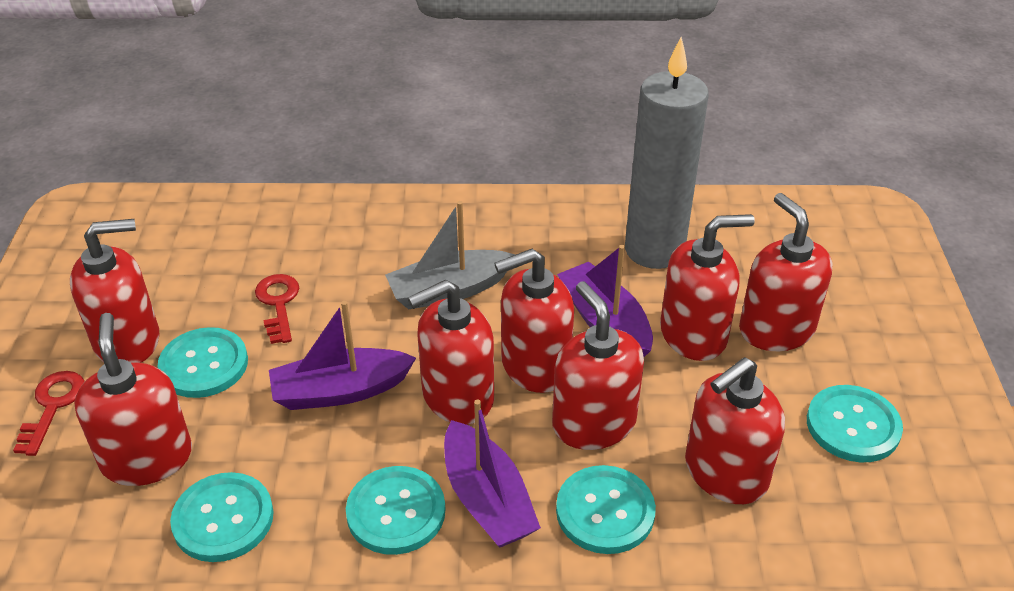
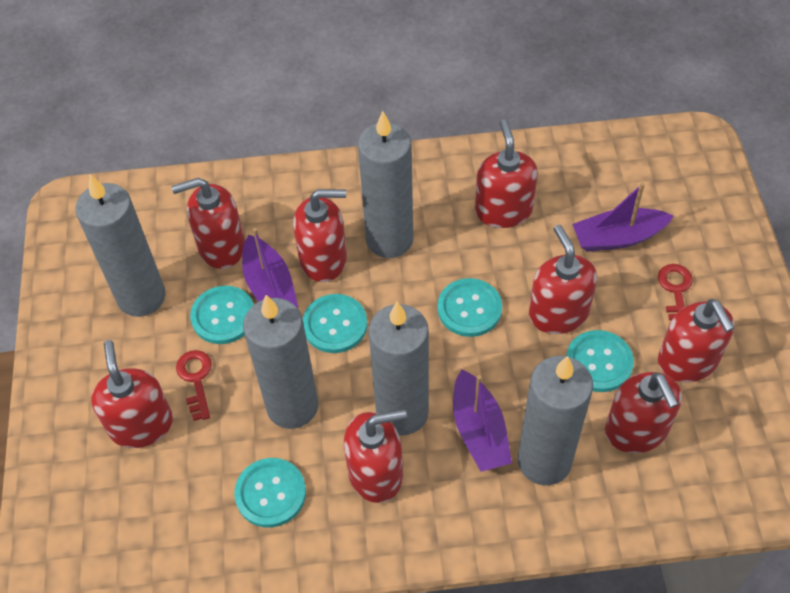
grey boat: 1 -> 0
grey candle: 1 -> 5

